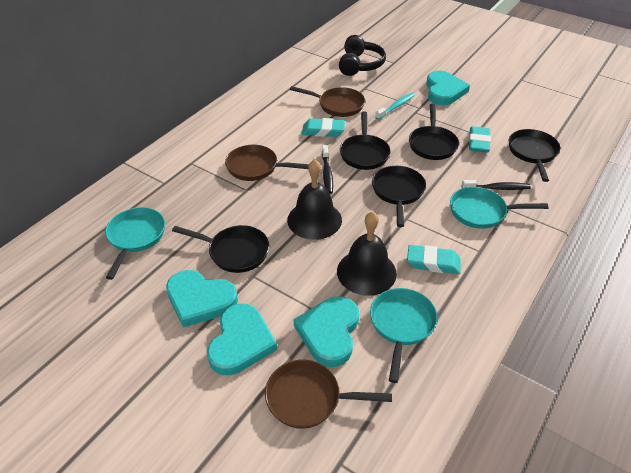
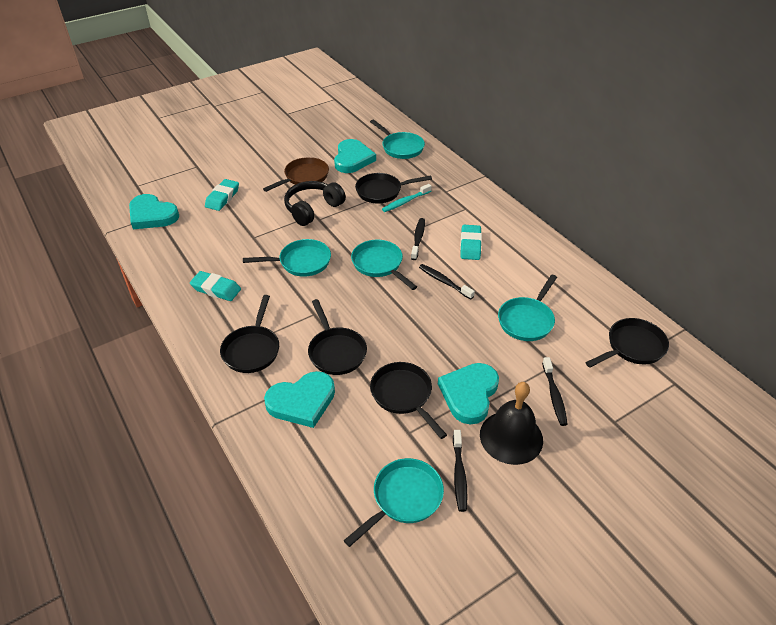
black bell: 2 -> 1
black toothbrush: 2 -> 4
brown pan: 3 -> 1
turquoise pan: 3 -> 5

